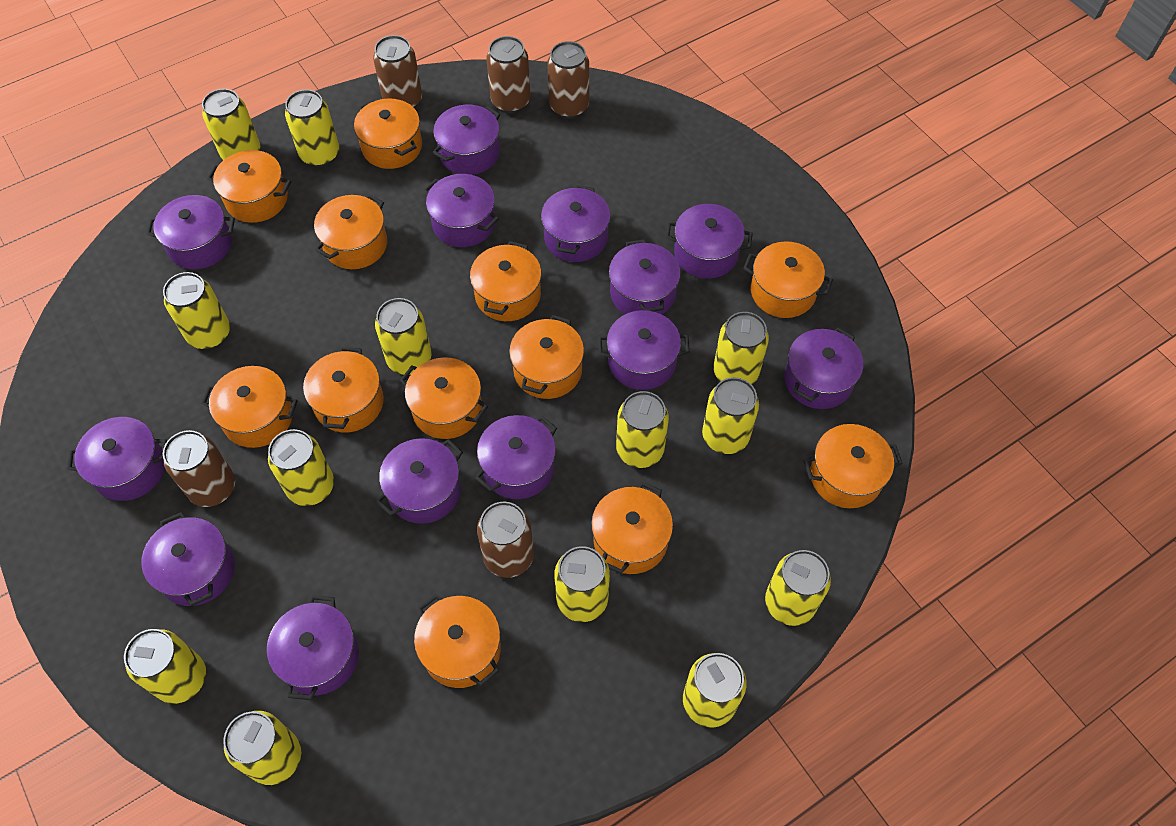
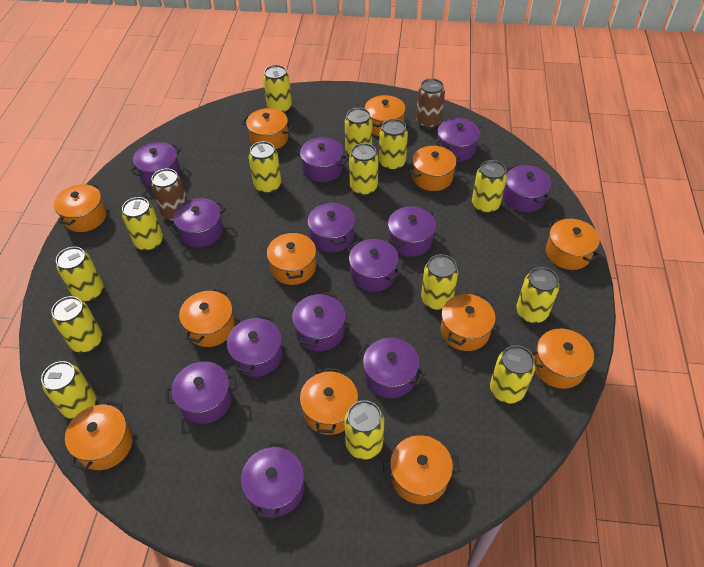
brown can: 5 -> 2
yellow can: 13 -> 14

